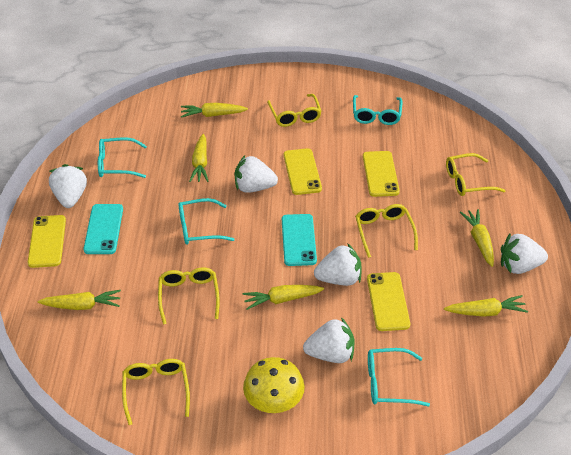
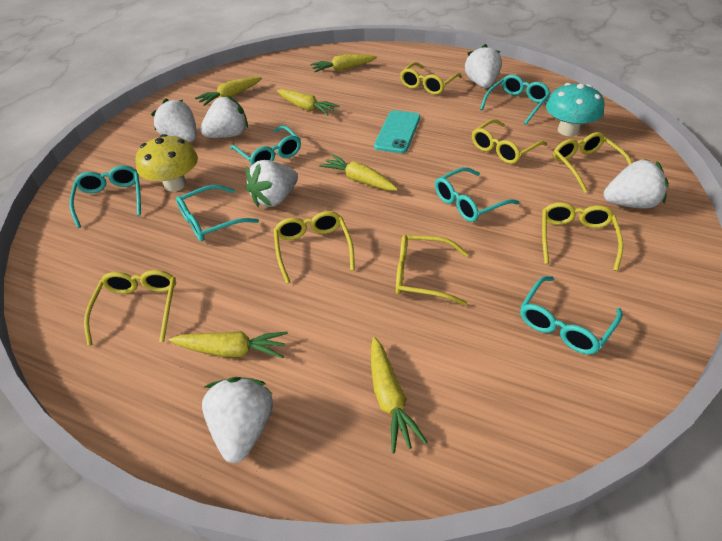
turquoise glasses: 4 -> 6
turquoise mushroom: 0 -> 1
turquoise phone: 2 -> 1
white strawberry: 5 -> 6
yellow glasses: 5 -> 7
yellow phone: 4 -> 0

